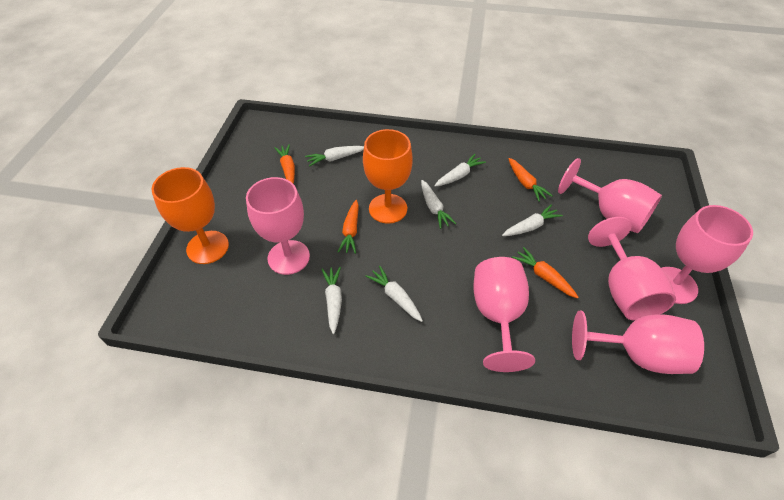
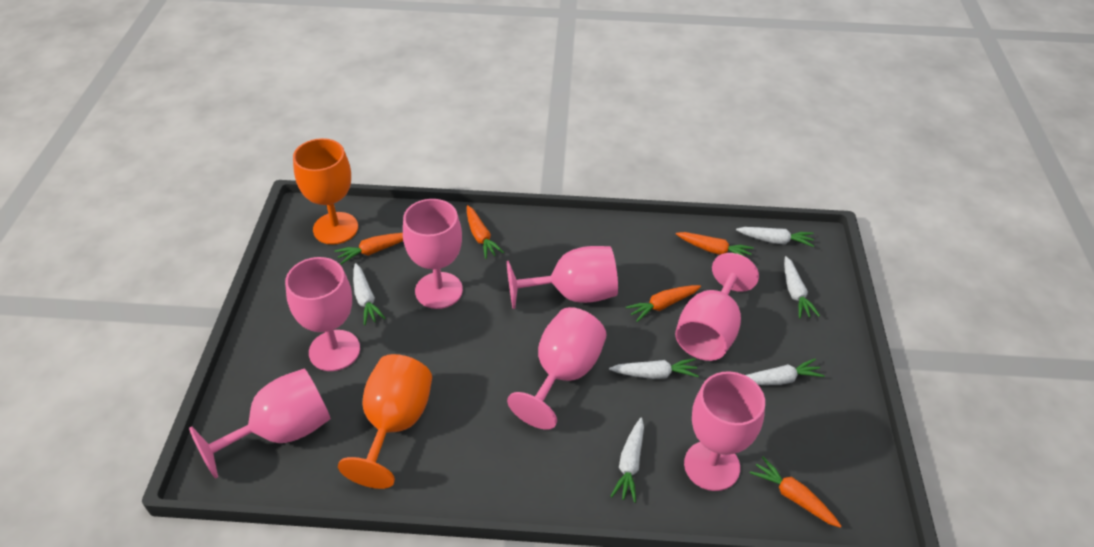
orange carrot: 4 -> 5
pink goblet: 6 -> 7

